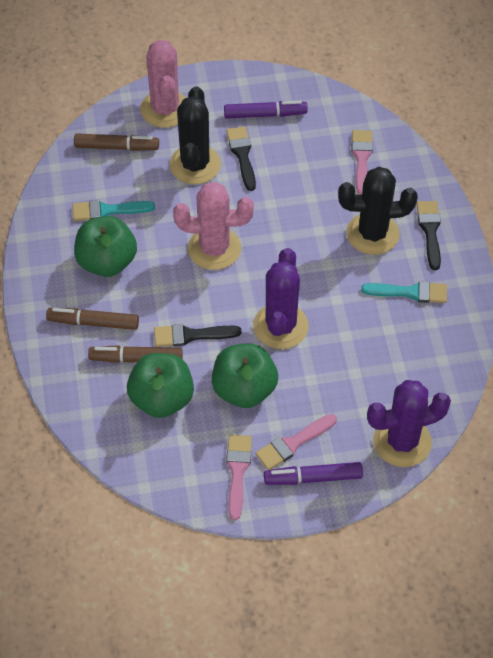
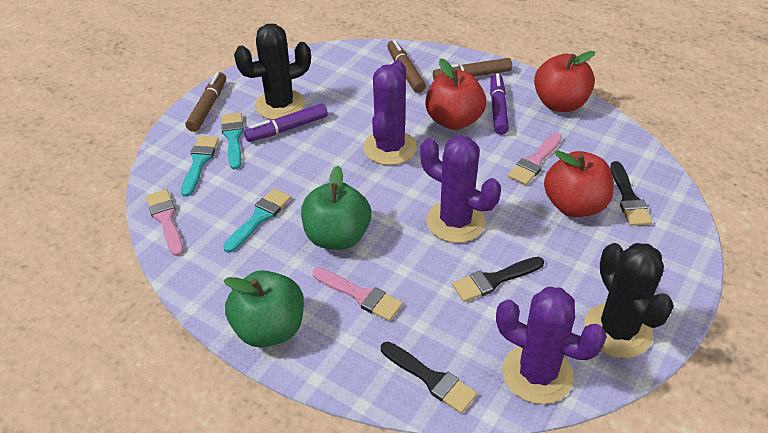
green apple: 3 -> 2
pink cactus: 2 -> 0
purple cactus: 2 -> 3
red apple: 0 -> 3
turquoise brush: 2 -> 3

